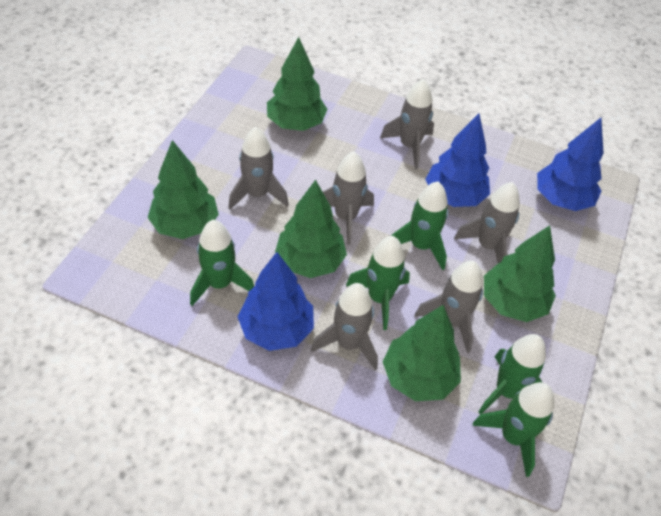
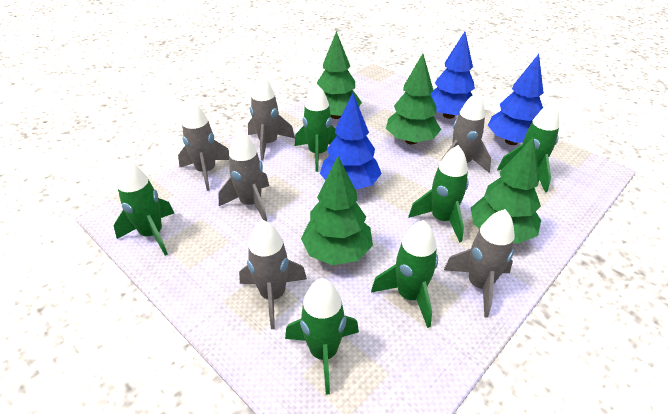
green rocket: 5 -> 6
green tree: 5 -> 4

